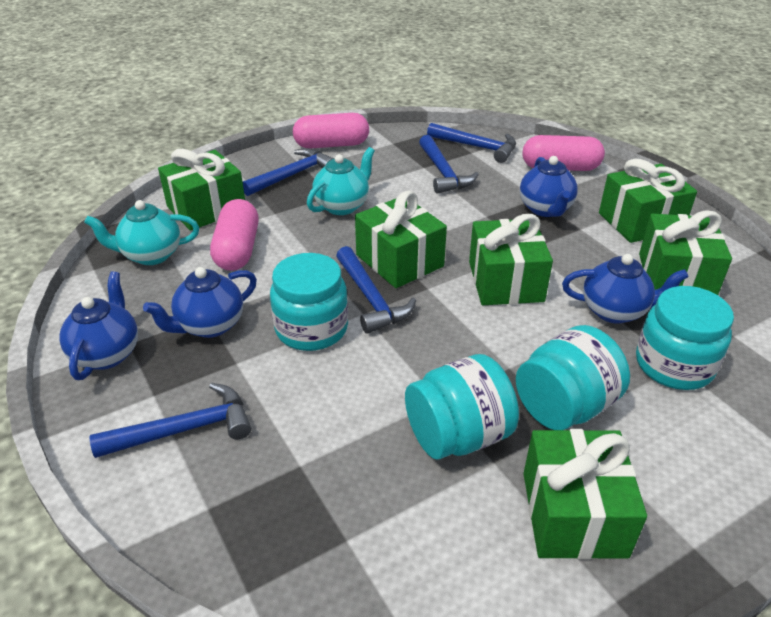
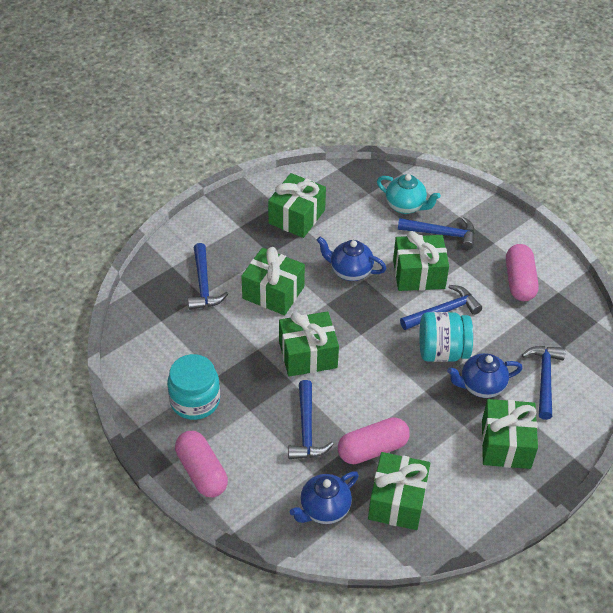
blue teapot: 4 -> 3
turquoise jar: 4 -> 2
turquoise teapot: 2 -> 1

